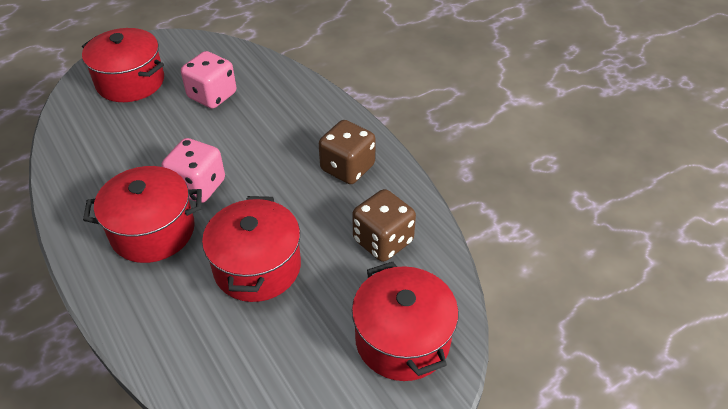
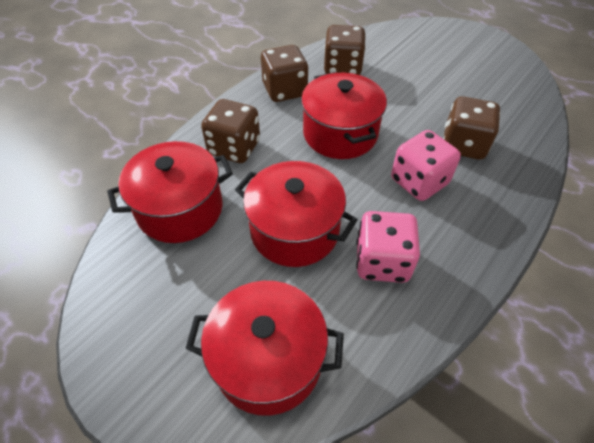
brown dice: 2 -> 4

